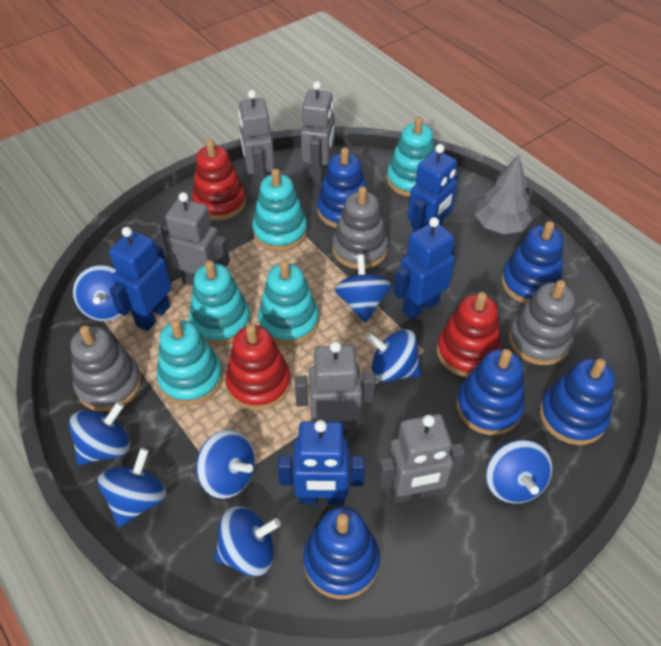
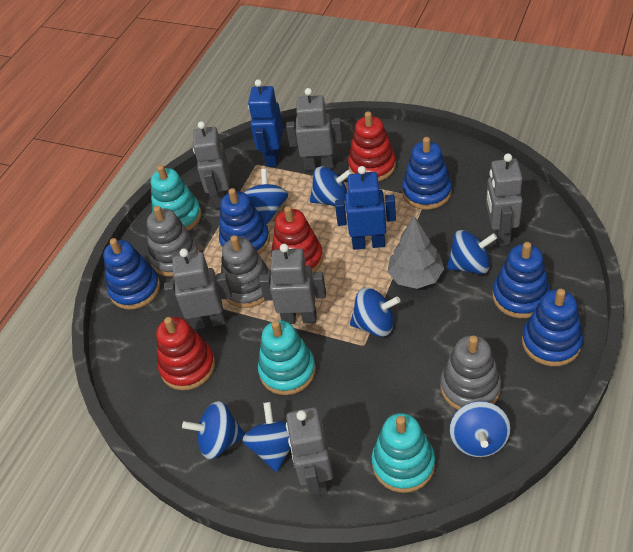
blue robot: 4 -> 2
blue spinning top: 8 -> 7
grey robot: 5 -> 6
turquoise stacking toy: 5 -> 3

